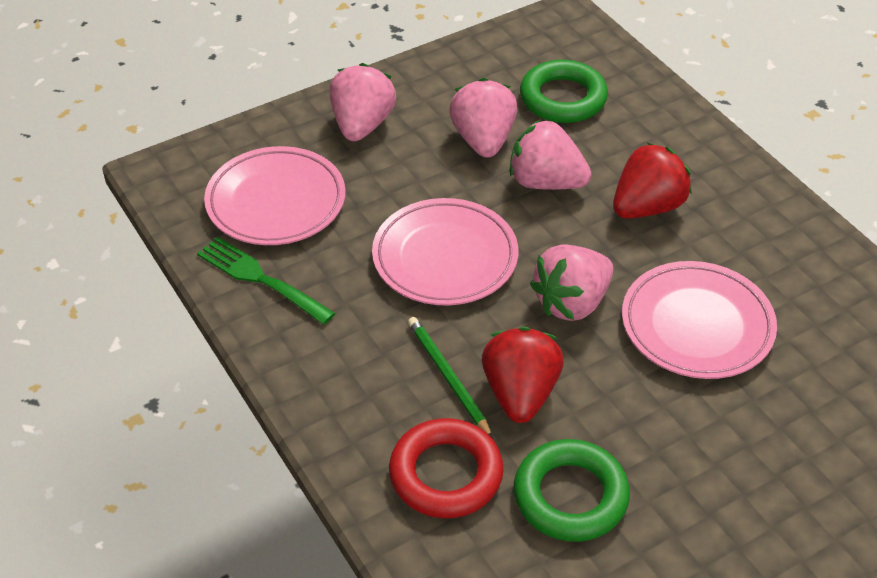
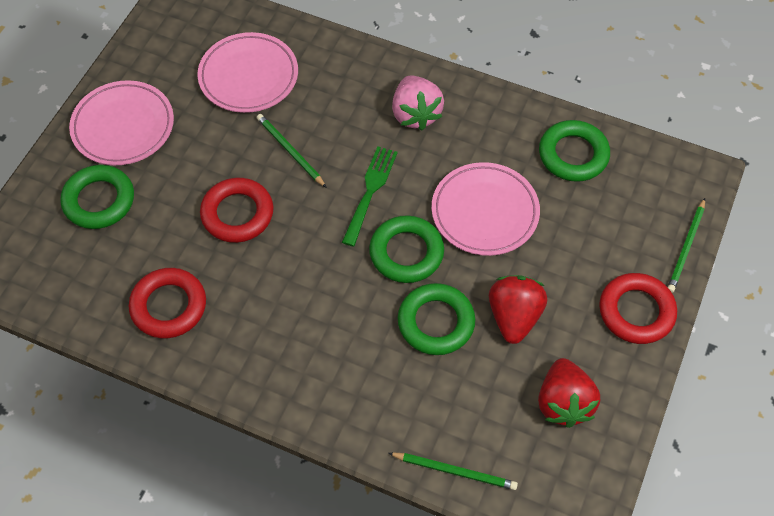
green pencil: 1 -> 3
green ring: 2 -> 4
pink strawberry: 4 -> 1
red ring: 1 -> 3

